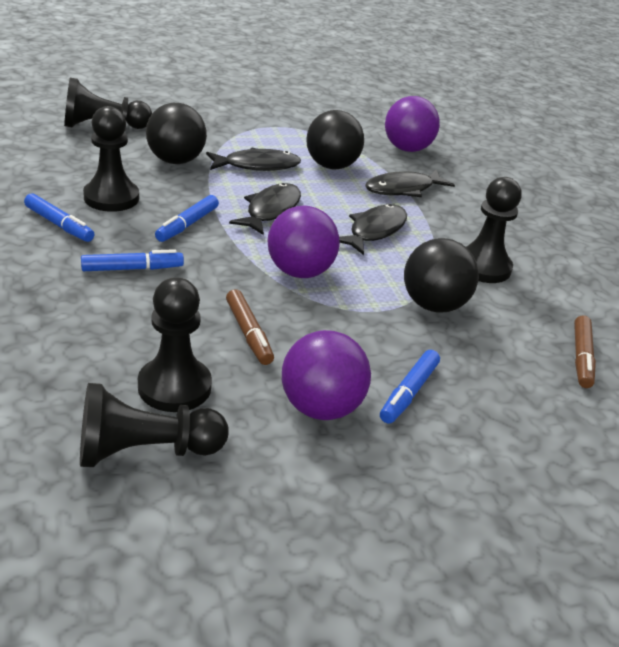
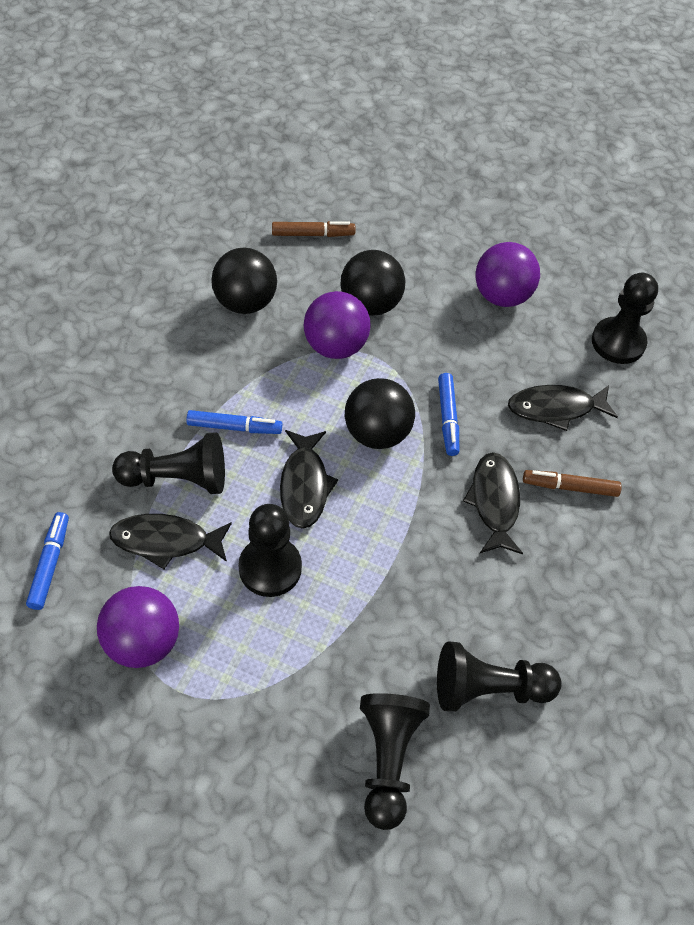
blue marker: 4 -> 3

